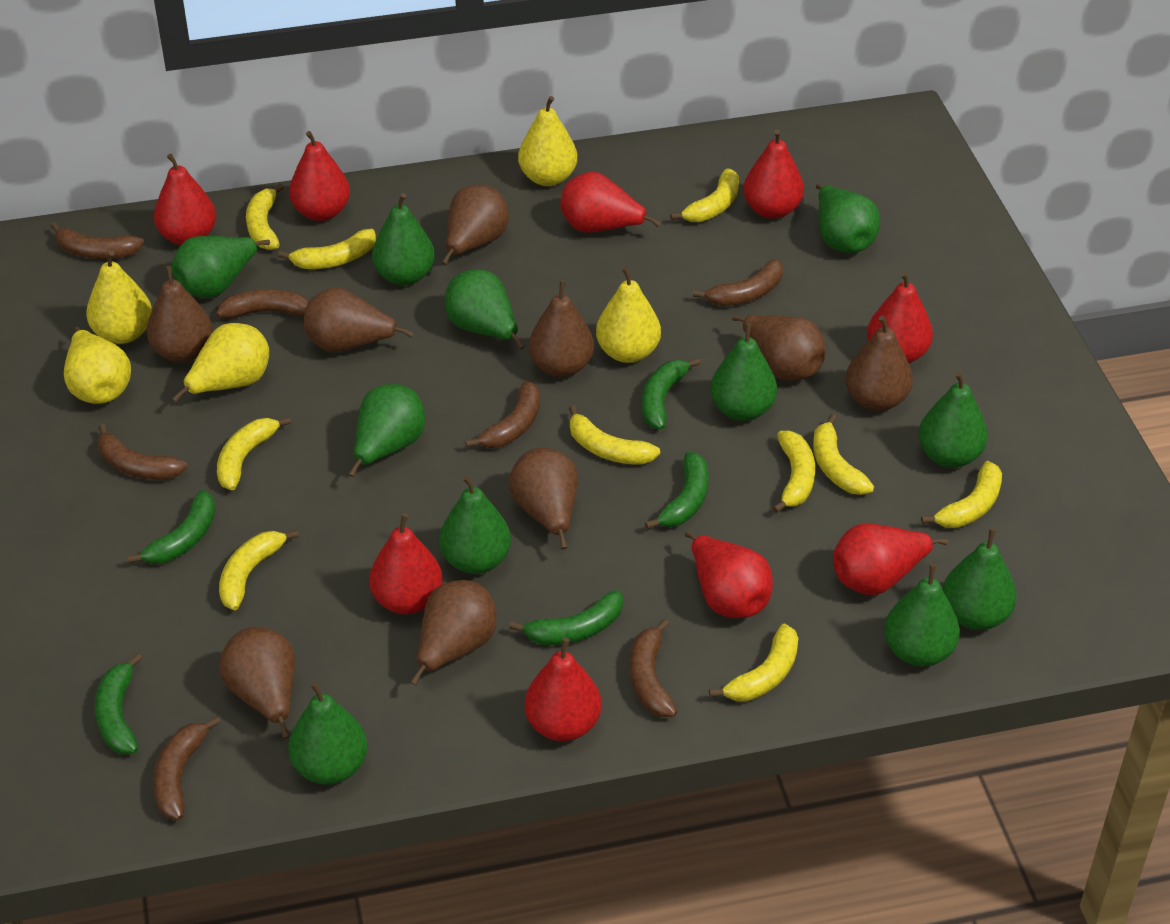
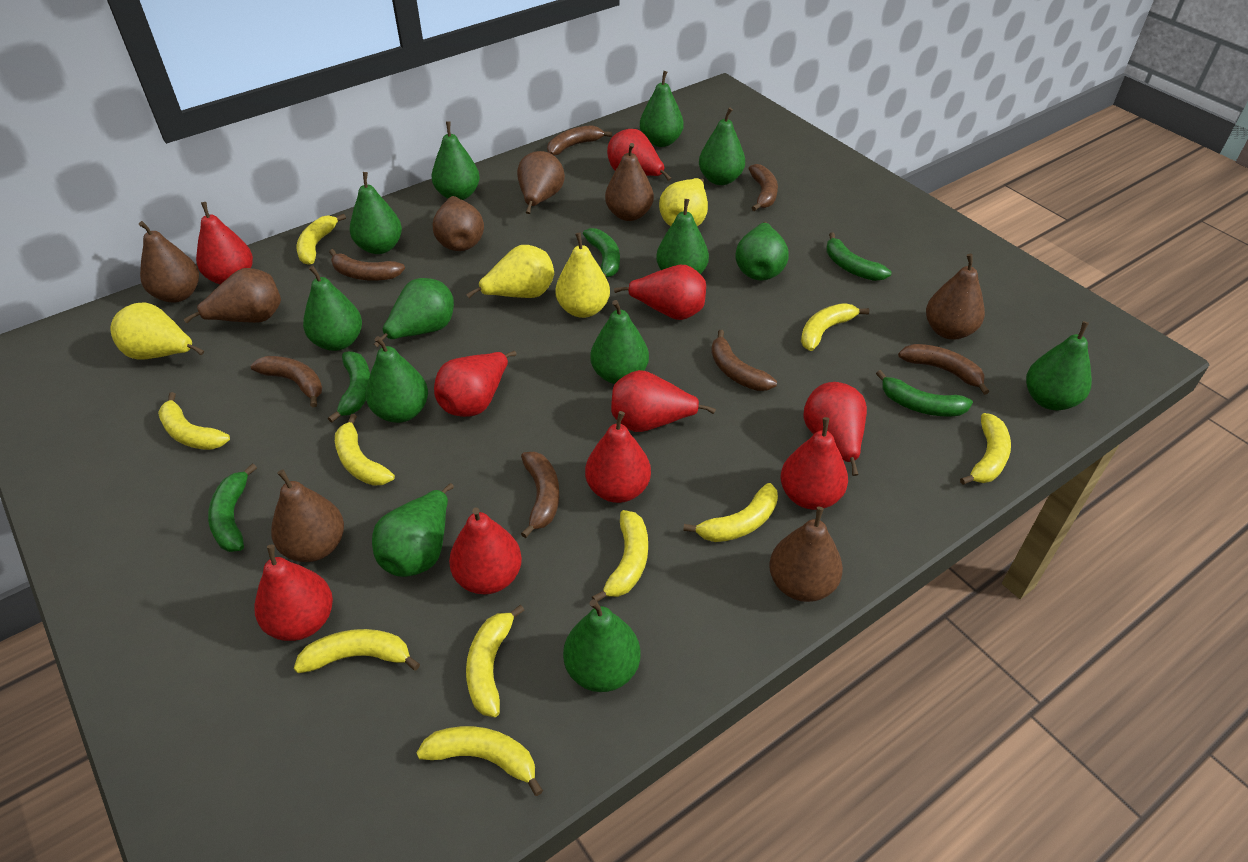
brown pear: 9 -> 8
green pear: 11 -> 13
red pear: 9 -> 10
yellow pear: 5 -> 4

